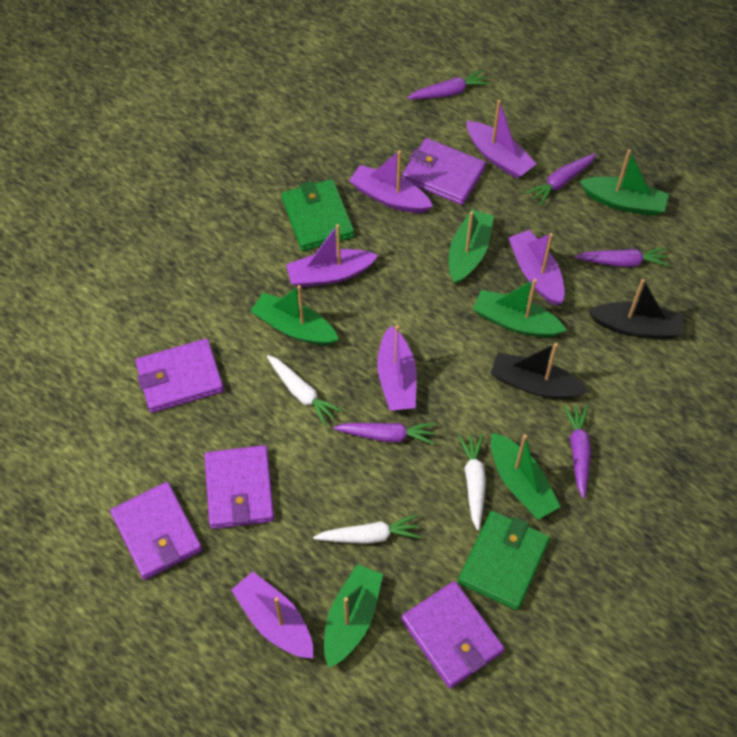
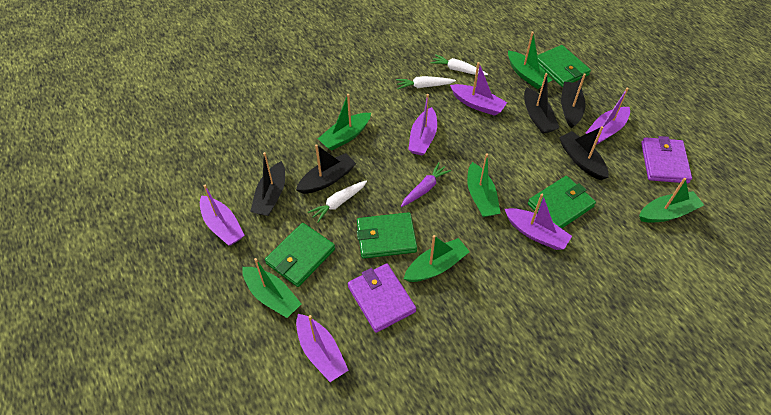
black boat: 2 -> 5
green wallet: 2 -> 4
purple carrot: 5 -> 1
purple wallet: 5 -> 2

